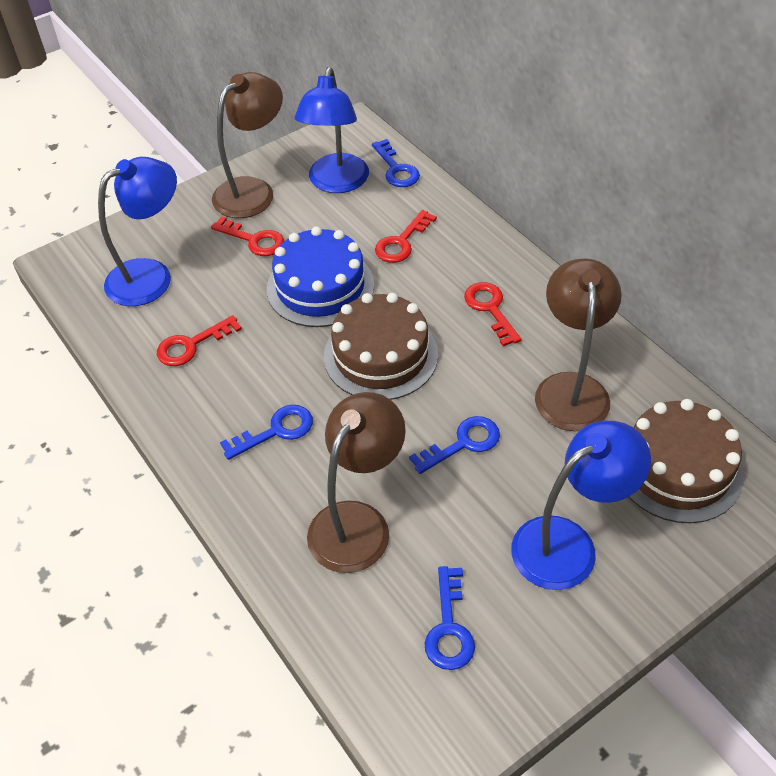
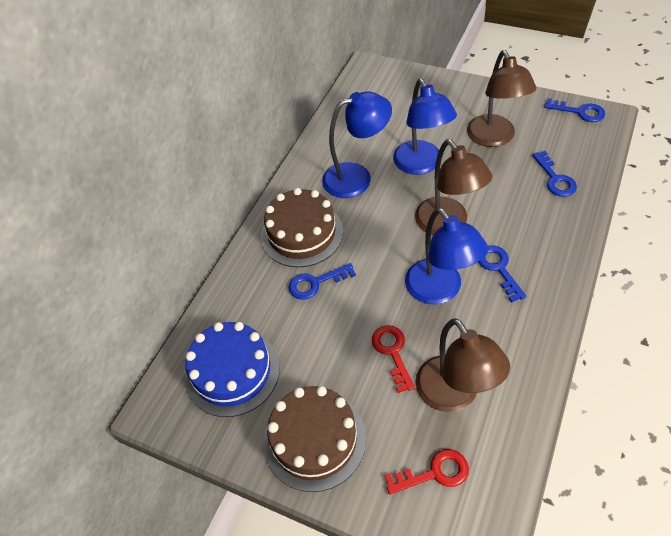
red key: 4 -> 2

